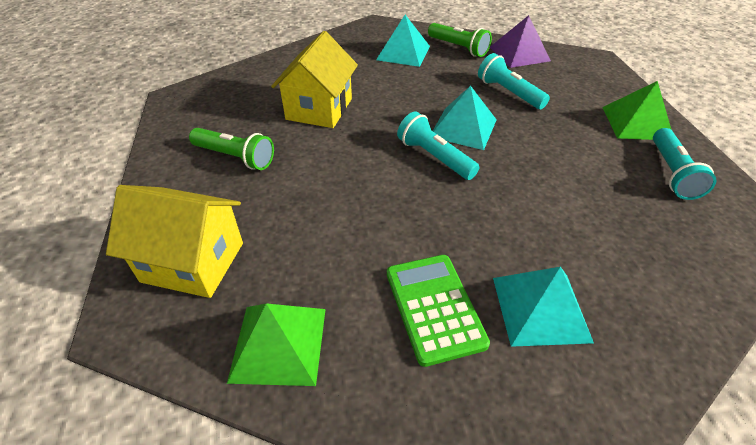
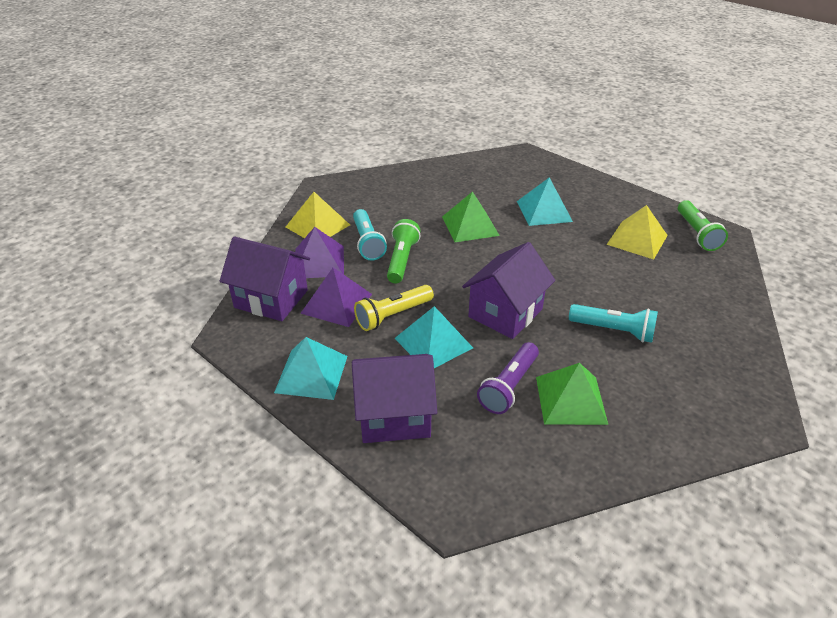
green calculator: 1 -> 0
purple flashlight: 0 -> 1
purple house: 0 -> 3
purple pyramid: 1 -> 2
turquoise flashlight: 3 -> 2
yellow flashlight: 0 -> 1
yellow house: 2 -> 0
yellow pyramid: 0 -> 2

